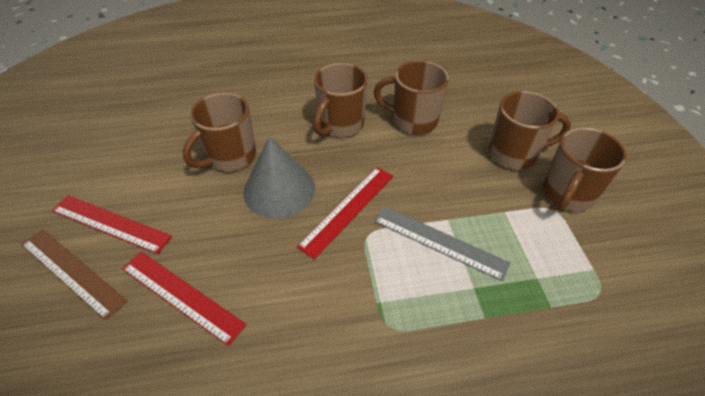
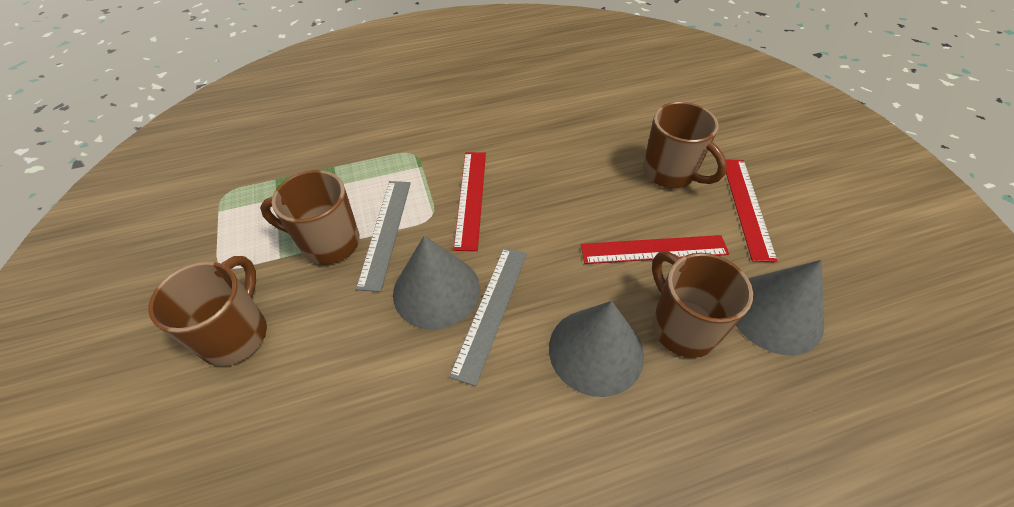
brown mug: 5 -> 4
brown ruler: 1 -> 0
grey cone: 1 -> 3
grey ruler: 1 -> 2

